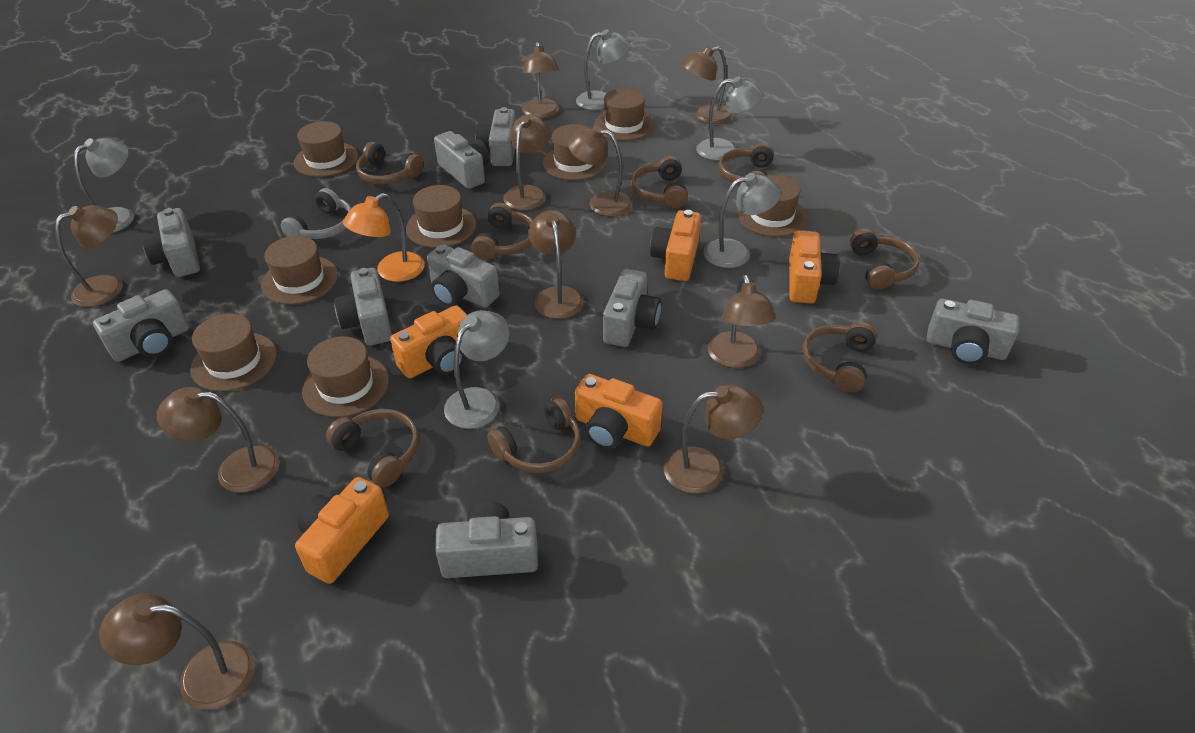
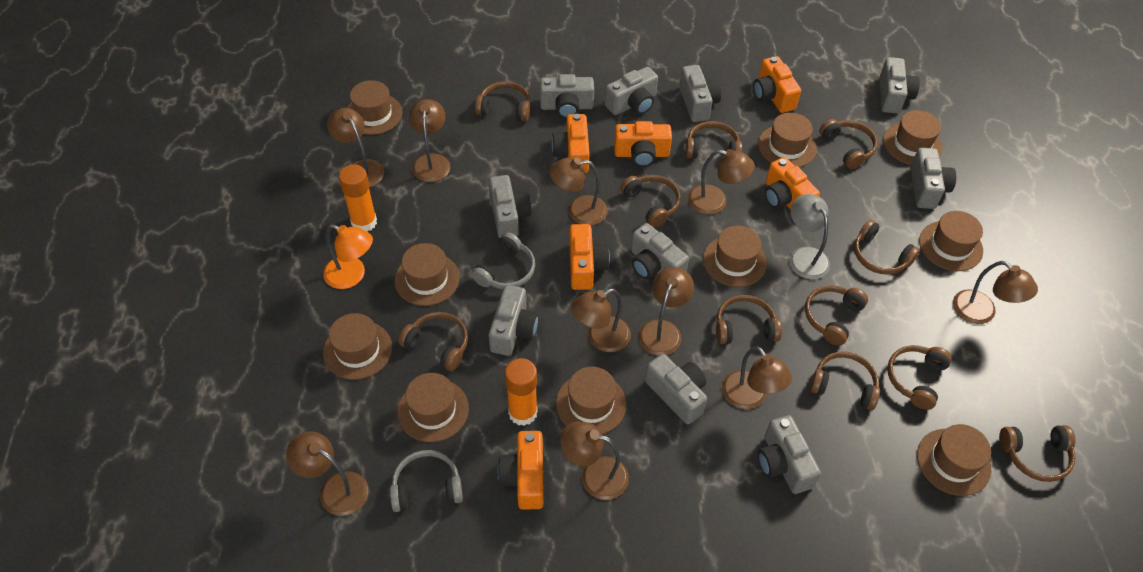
brown hat: 8 -> 10
brown headphones: 8 -> 11
grey camera: 9 -> 10
grey headphones: 1 -> 2
grey lamp: 5 -> 1
orange camera: 5 -> 6
orange glue stick: 0 -> 2

